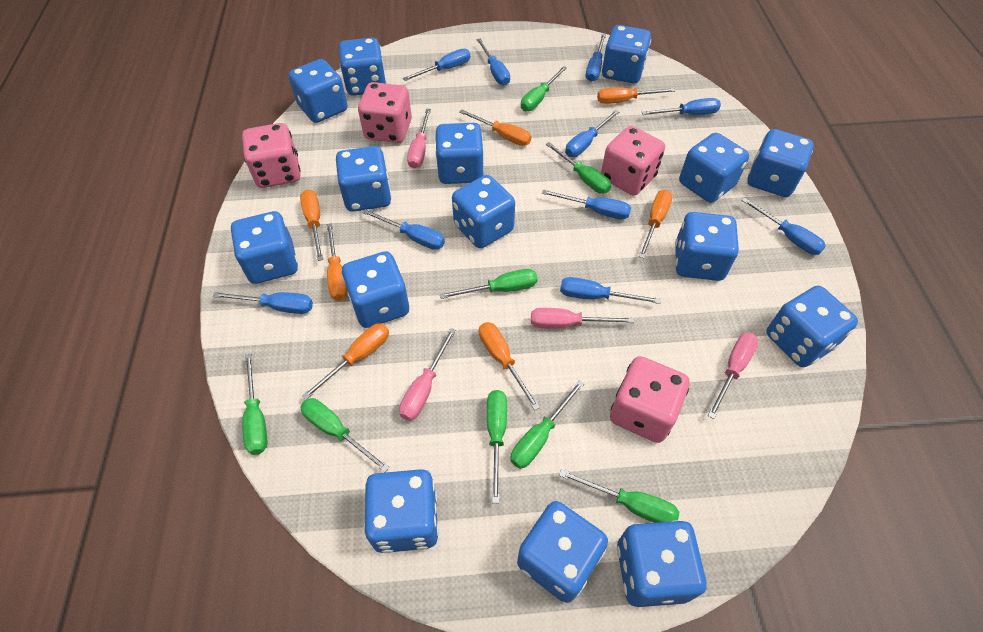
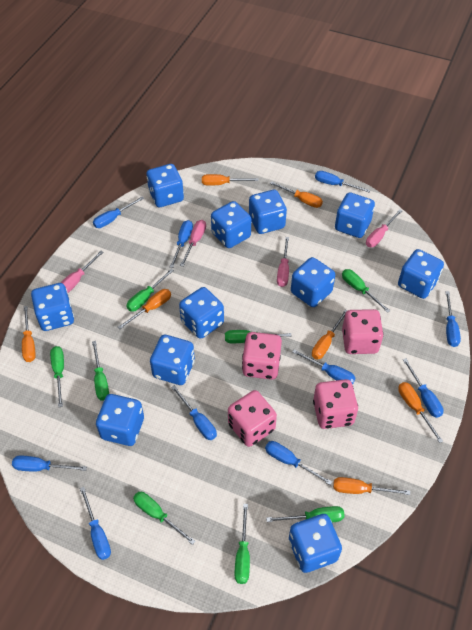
blue dice: 15 -> 11

